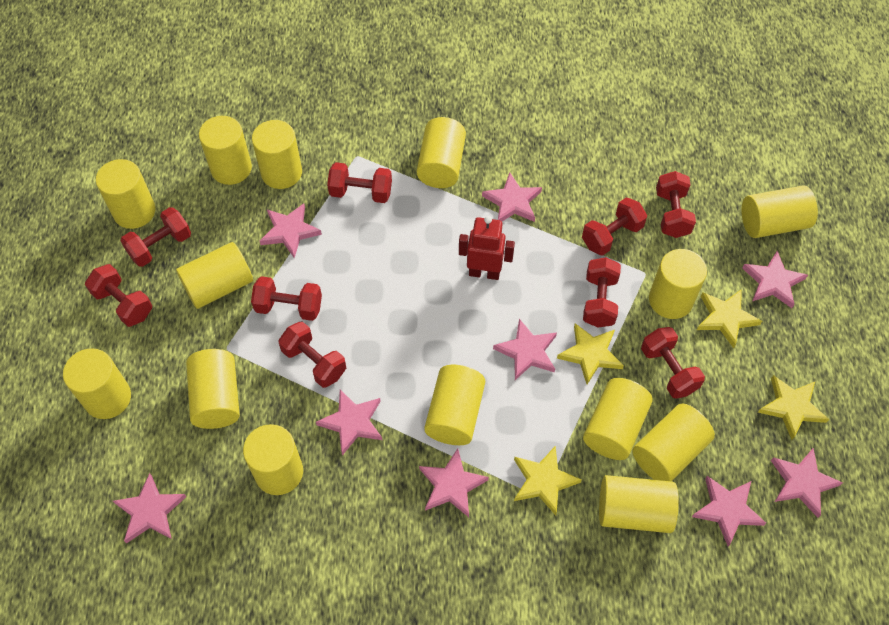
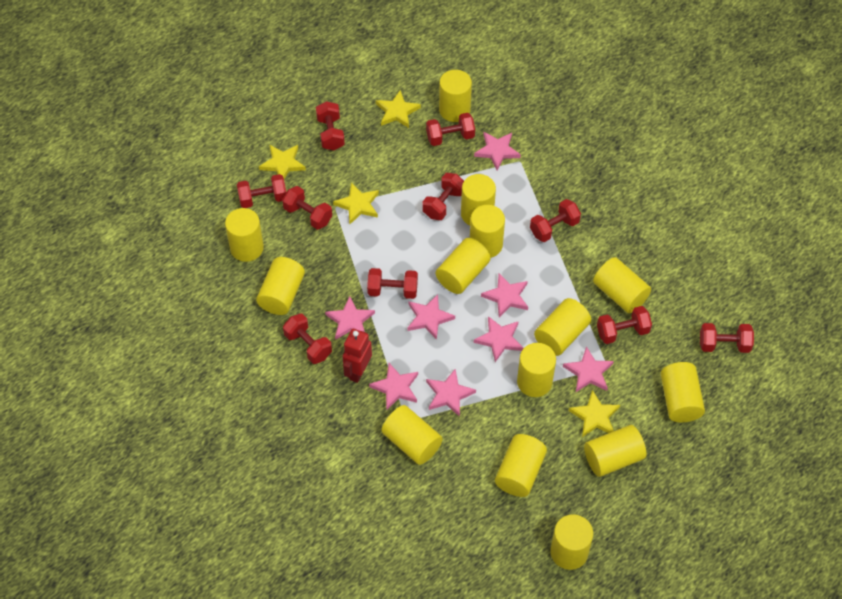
pink star: 9 -> 8
red dumbbell: 9 -> 10

